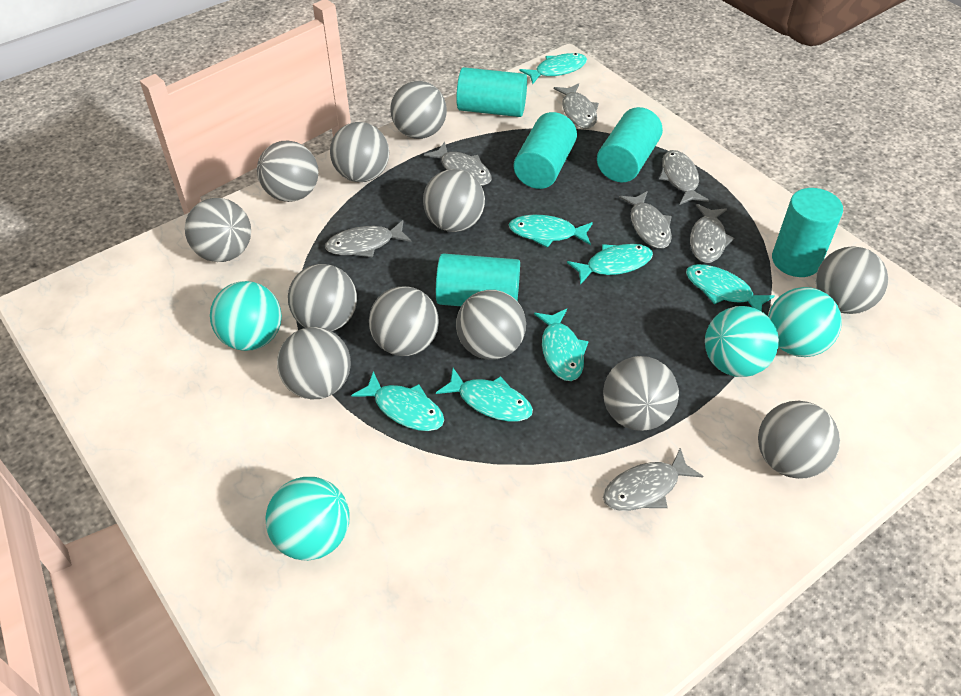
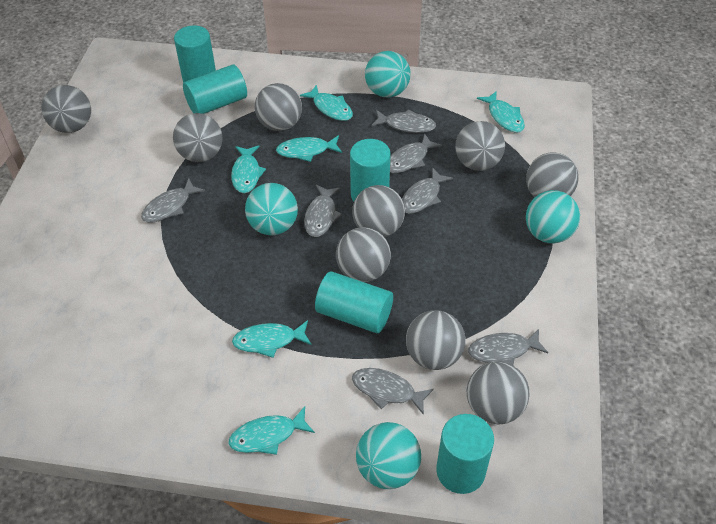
grey ball: 12 -> 9
turquoise fish: 7 -> 6

